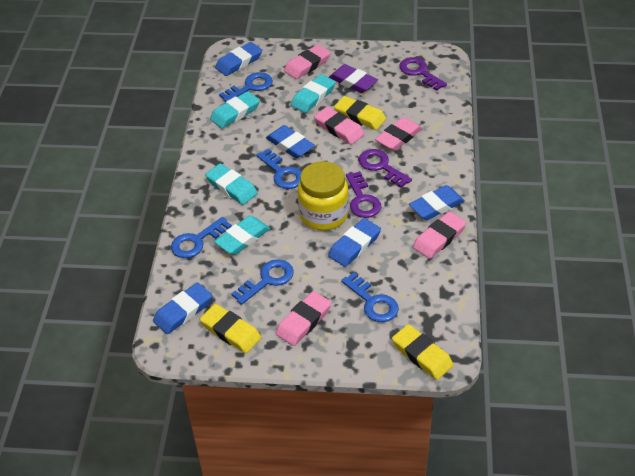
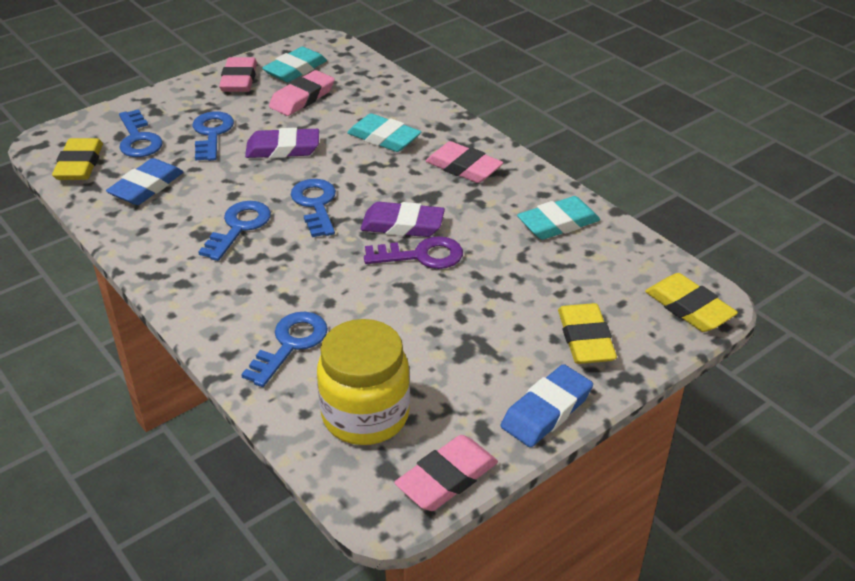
blue eraser: 5 -> 2
pink eraser: 5 -> 4
purple eraser: 1 -> 2
purple key: 3 -> 1
turquoise eraser: 4 -> 3

